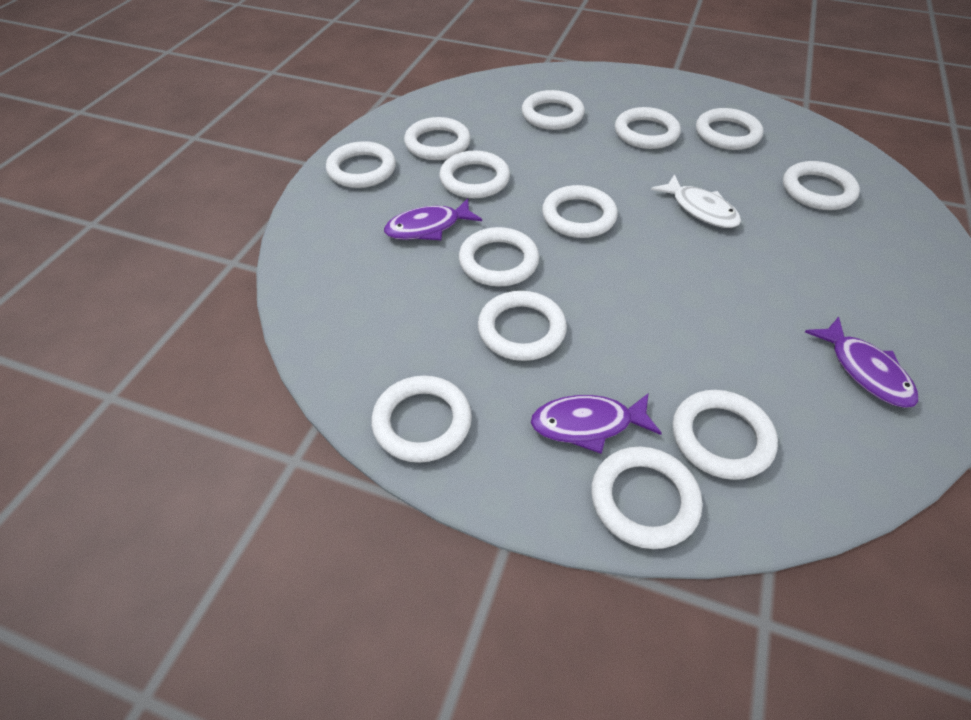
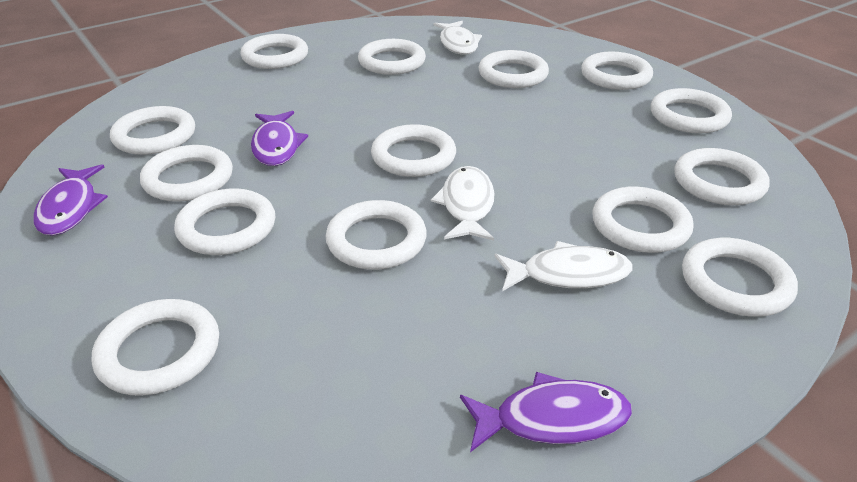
white fish: 1 -> 3
white ring: 13 -> 14

